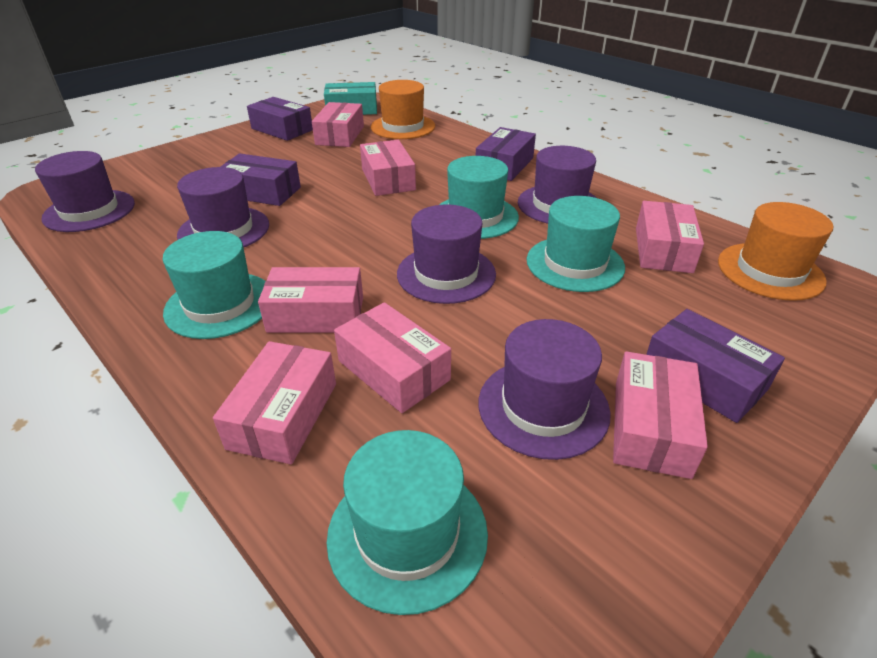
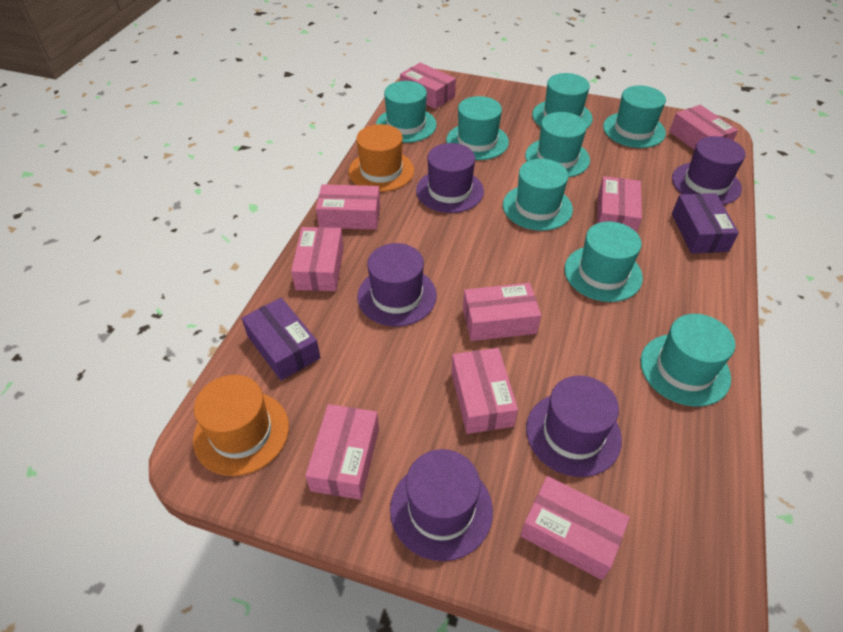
pink box: 7 -> 9
purple box: 4 -> 2
turquoise box: 1 -> 0
turquoise hat: 4 -> 8

